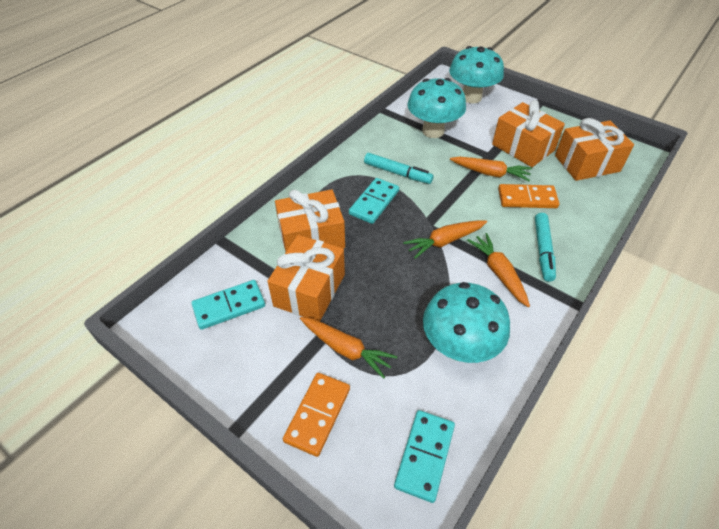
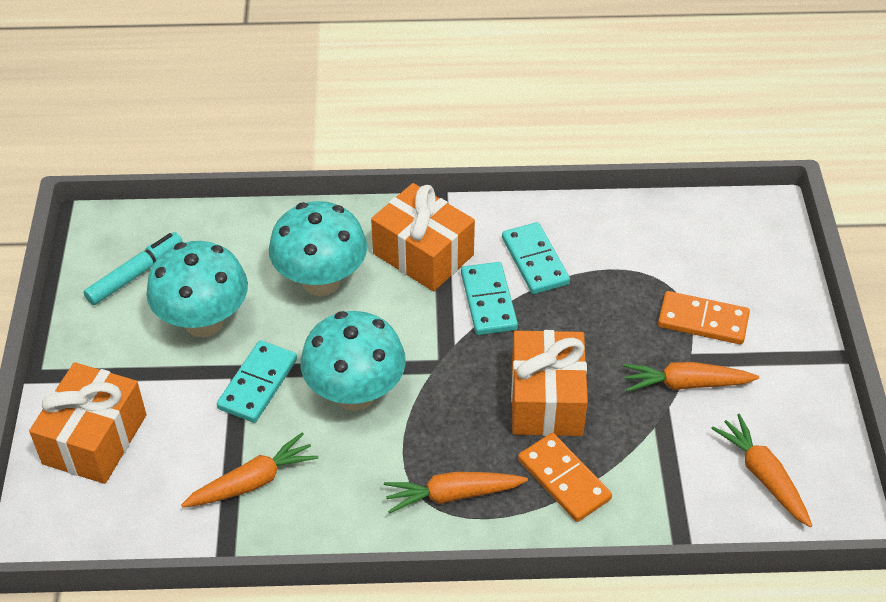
orange gift: 4 -> 3
turquoise marker: 2 -> 1

